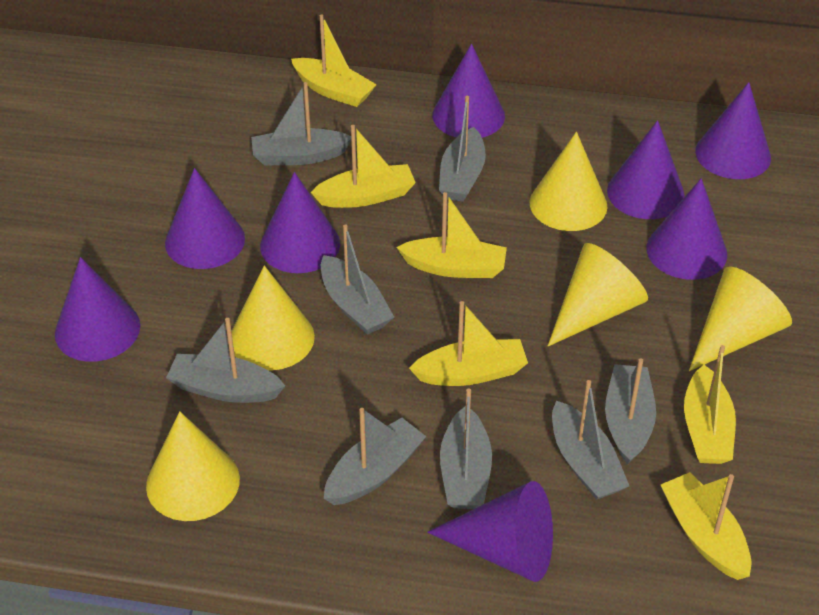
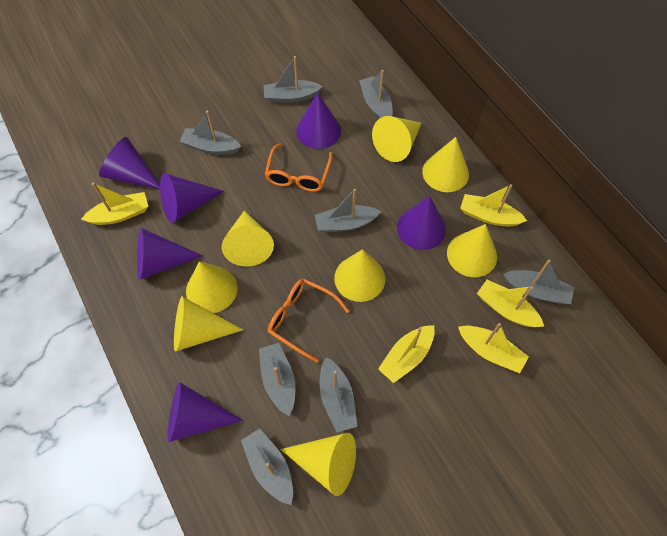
orange glasses: 0 -> 2
purple cone: 8 -> 6
yellow boat: 6 -> 5
yellow cone: 5 -> 8

